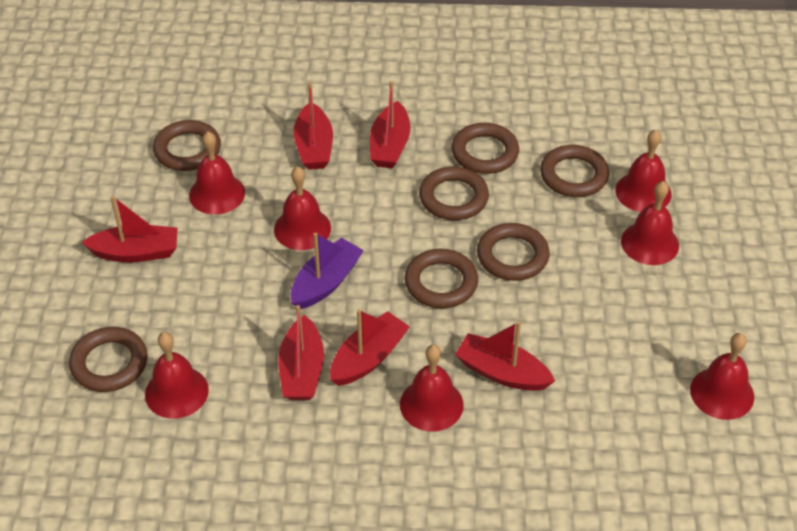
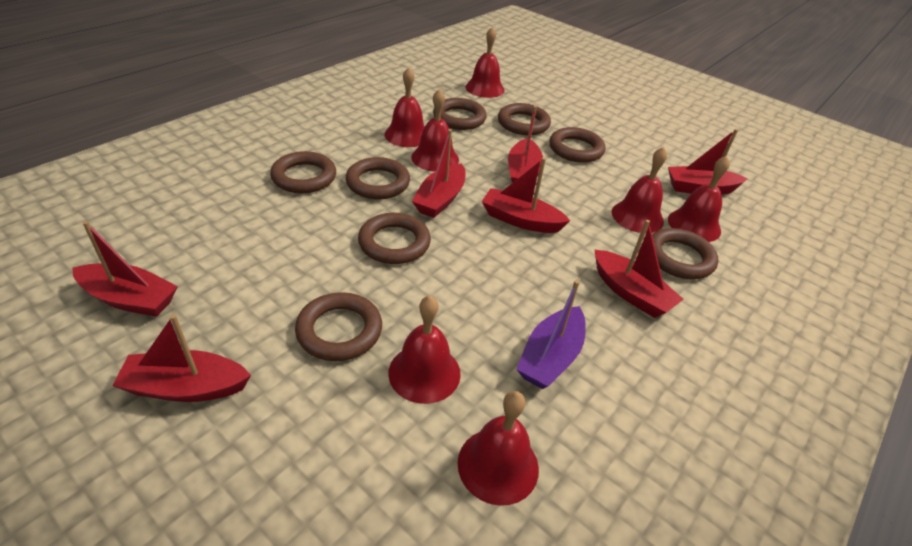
brown ring: 7 -> 8
red boat: 6 -> 7

